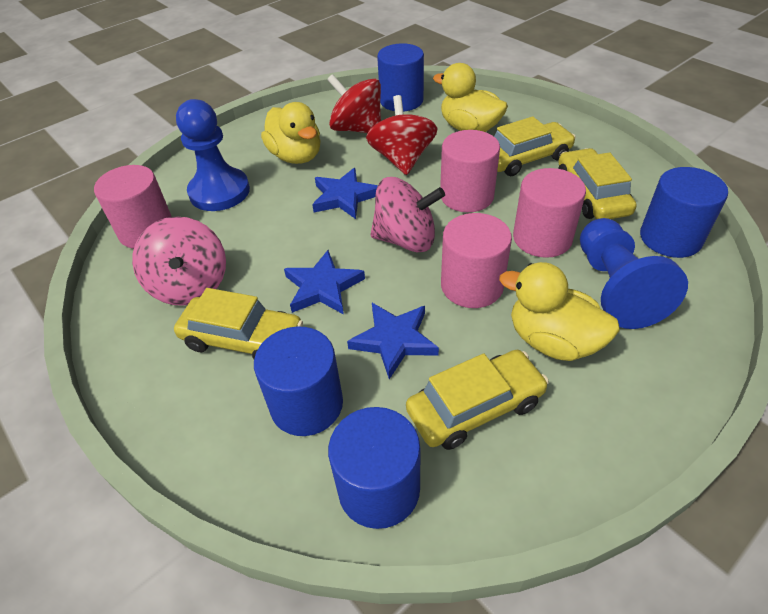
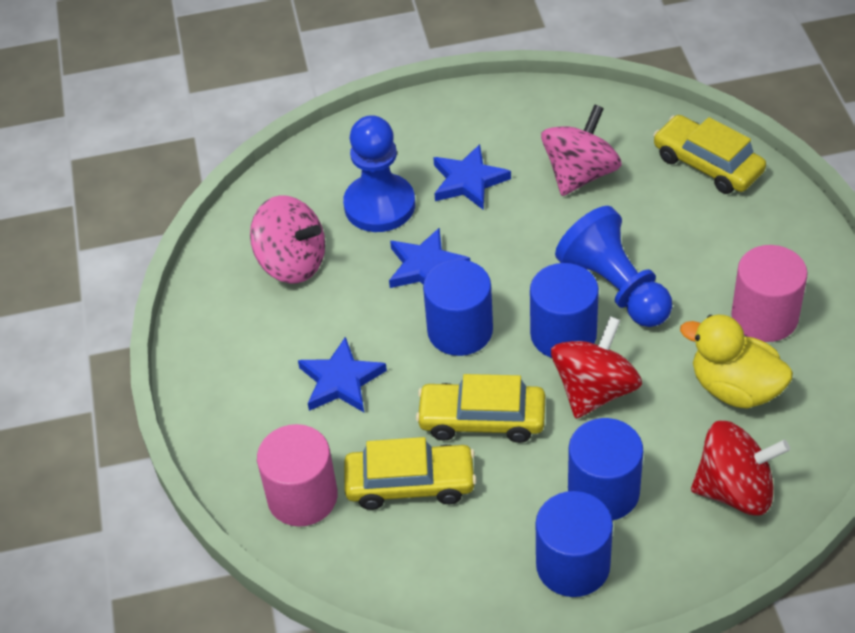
pink cylinder: 4 -> 2
yellow car: 4 -> 3
yellow duck: 3 -> 1

